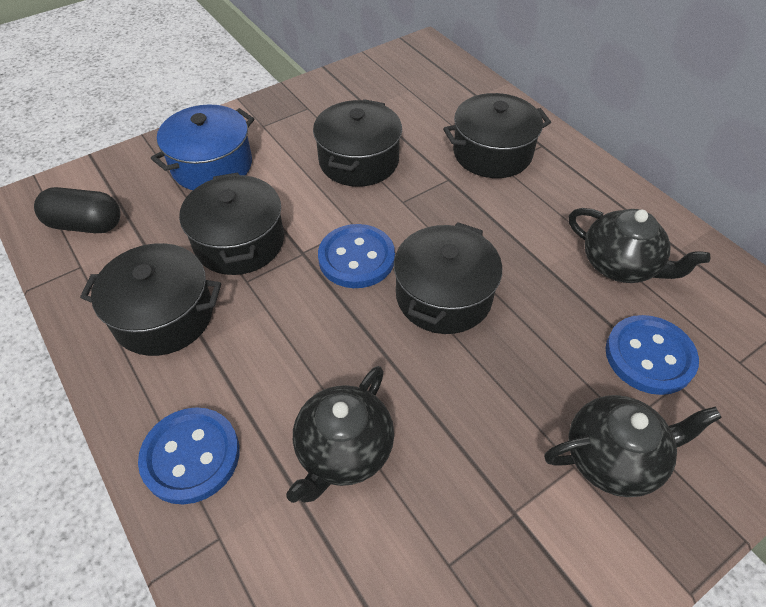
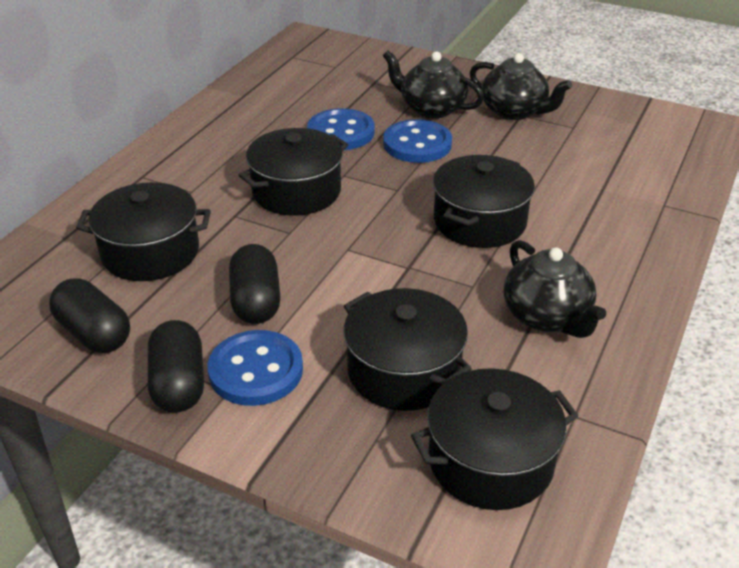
black capsule: 1 -> 3
blue pot: 1 -> 0

